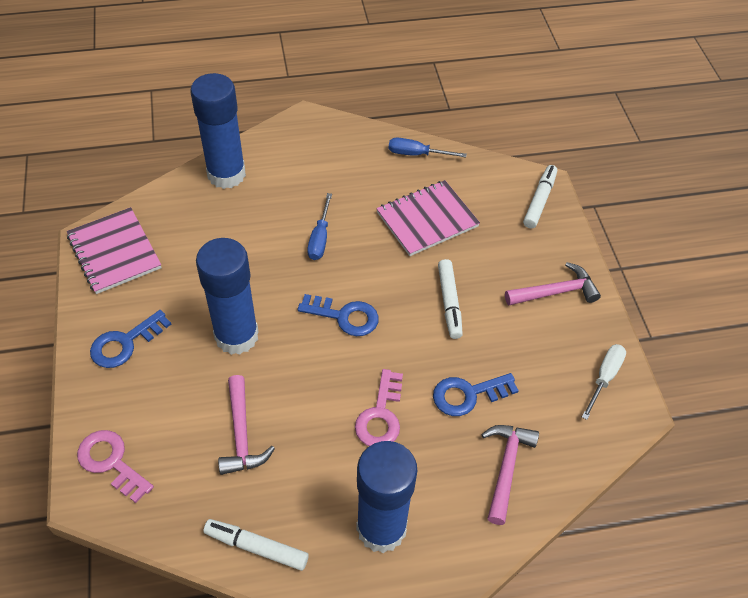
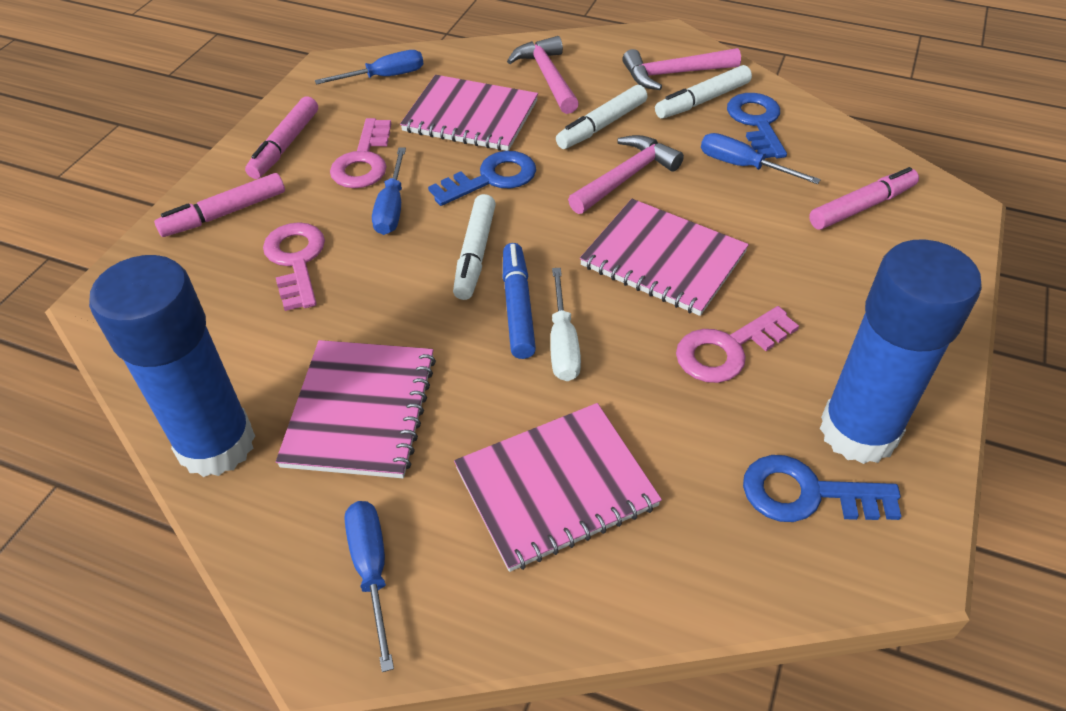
blue glue stick: 3 -> 2
blue marker: 0 -> 1
blue screwdriver: 2 -> 4
pink key: 2 -> 3
pink marker: 0 -> 3
pink notebook: 2 -> 4

